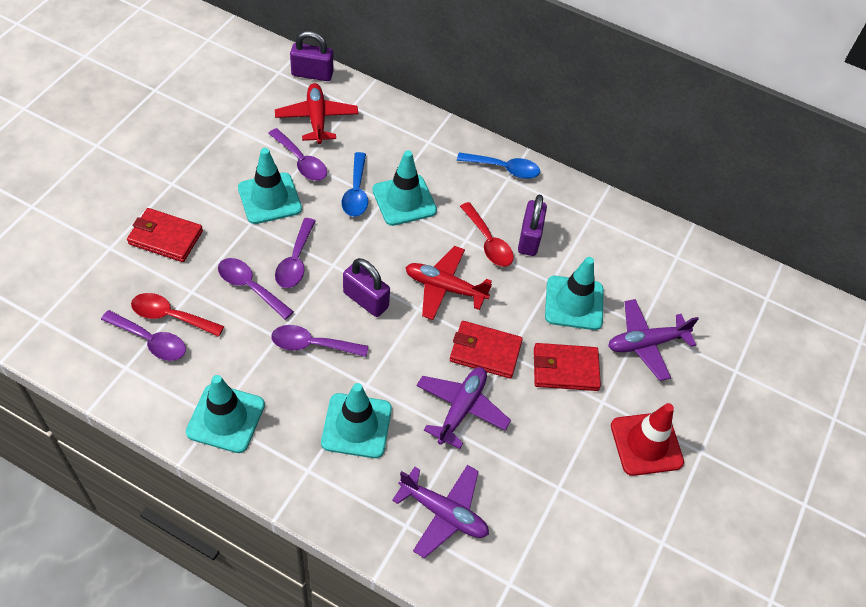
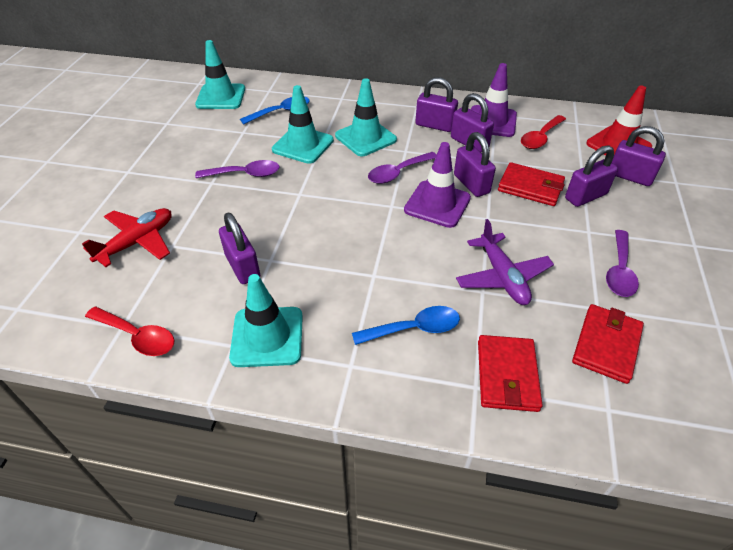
purple padlock: 3 -> 6
purple plane: 3 -> 1
purple spoon: 5 -> 3
purple traffic cone: 0 -> 2
red plane: 2 -> 1
turquoise traffic cone: 5 -> 4

